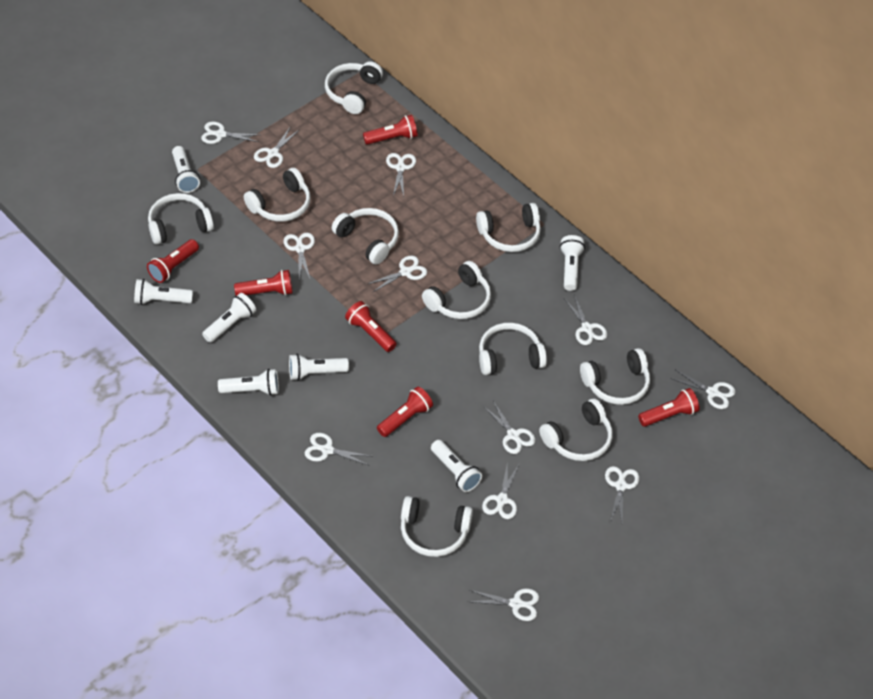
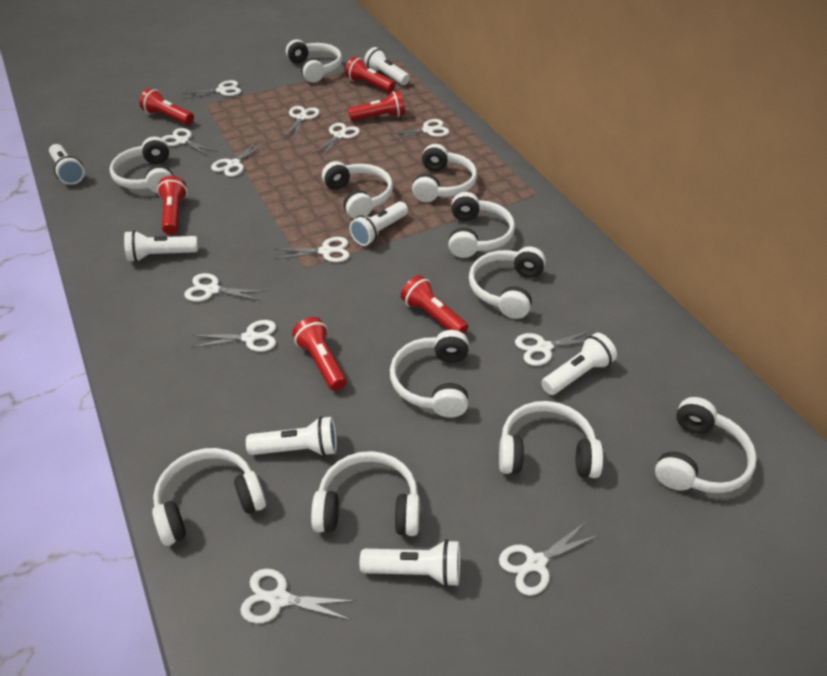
white headphones: 10 -> 11

